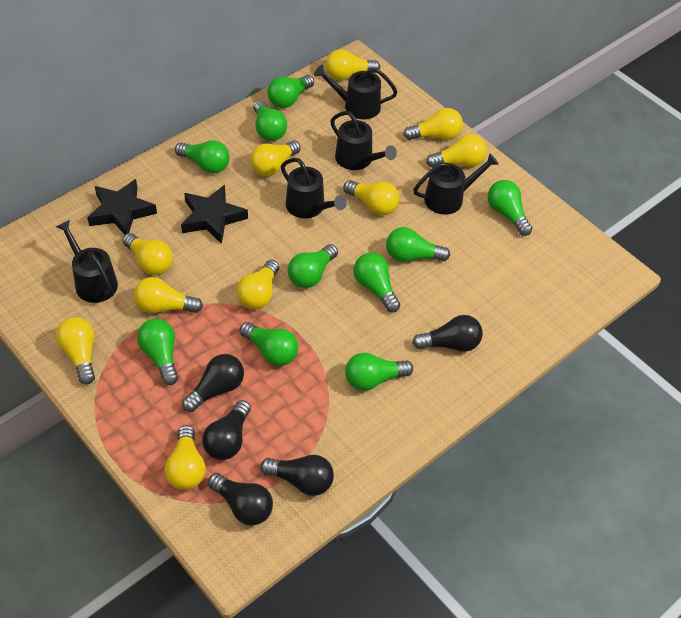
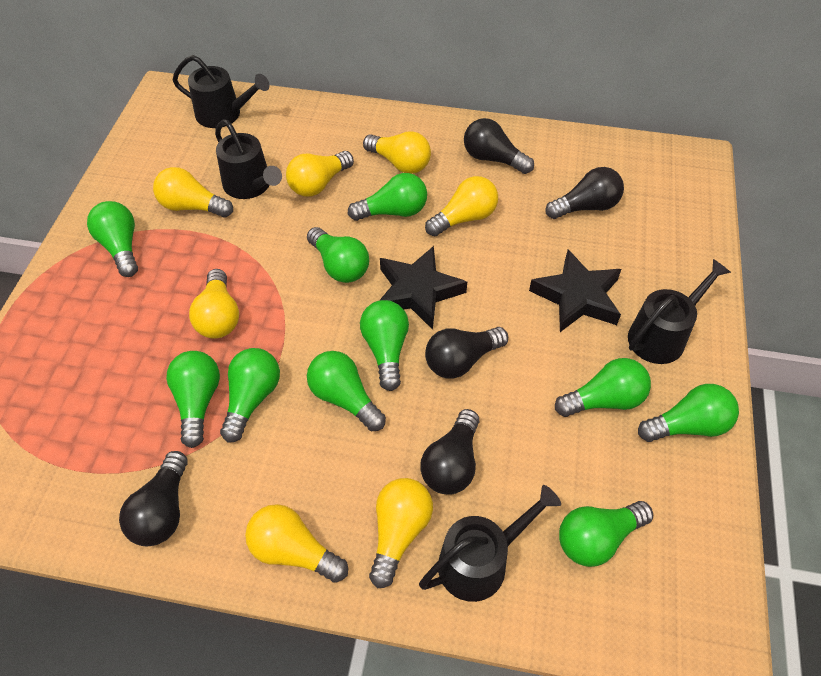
black watering can: 5 -> 4
yellow light bulb: 10 -> 7

